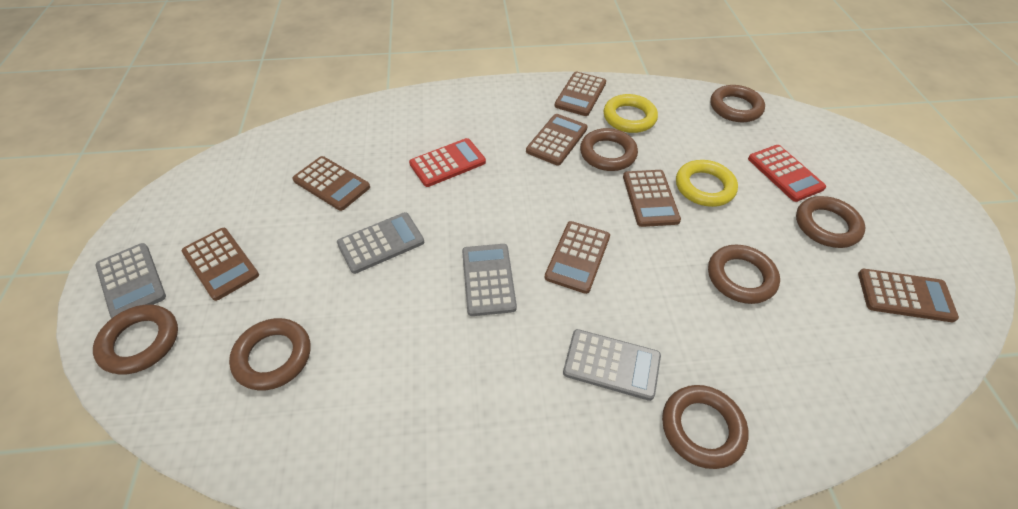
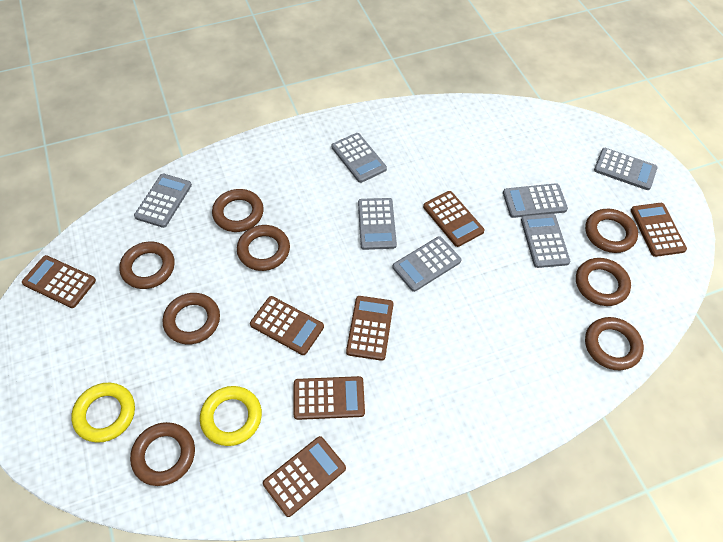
brown ring: 7 -> 8
grey calculator: 4 -> 7
red calculator: 2 -> 0

